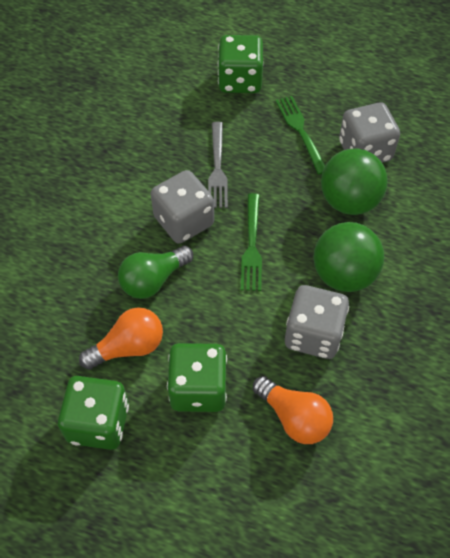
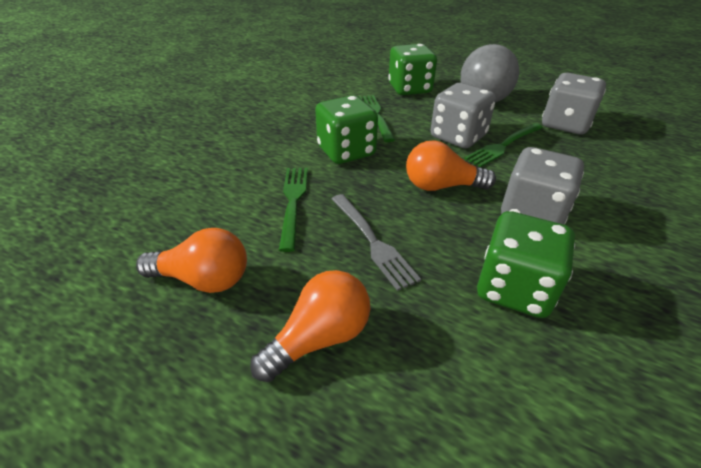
green ball: 2 -> 0
green fork: 2 -> 3
green light bulb: 1 -> 0
grey ball: 0 -> 1
orange light bulb: 2 -> 3

